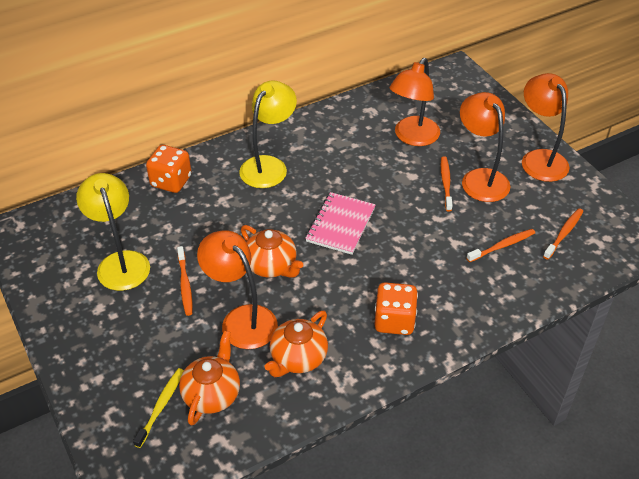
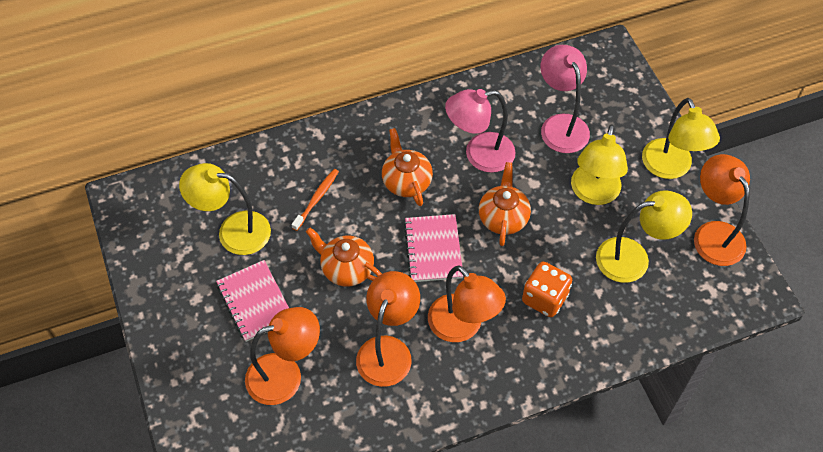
orange dice: 2 -> 1
orange toothbrush: 4 -> 1
pink lamp: 0 -> 2
pink notebook: 1 -> 2
yellow lamp: 2 -> 4
yellow toothbrush: 1 -> 0

